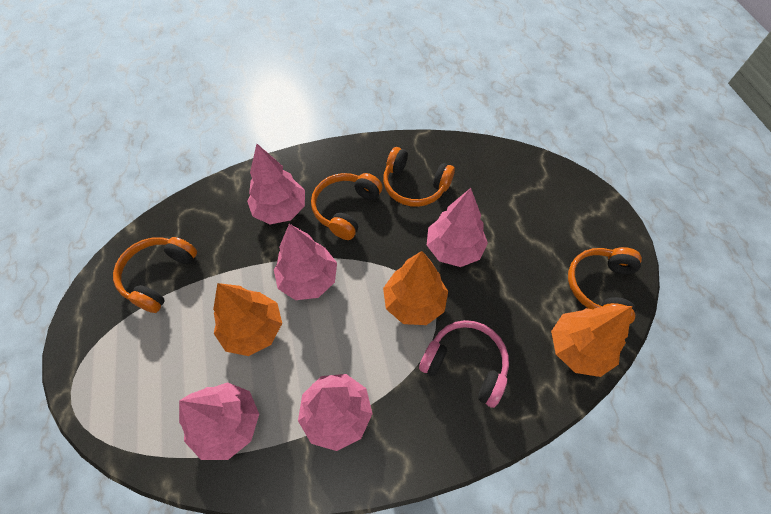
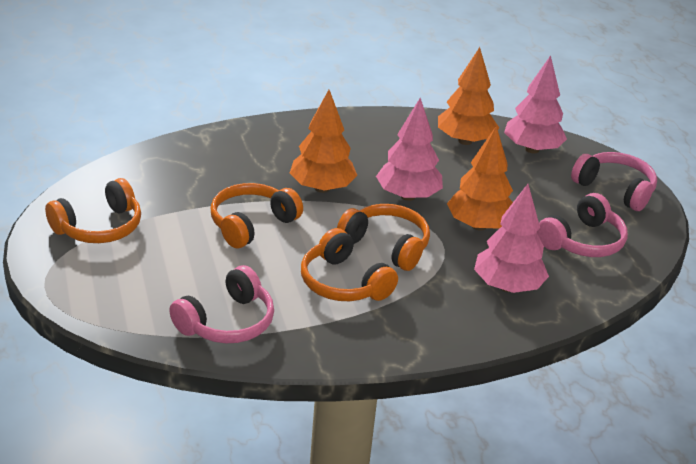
pink headphones: 1 -> 3
pink tree: 5 -> 3

